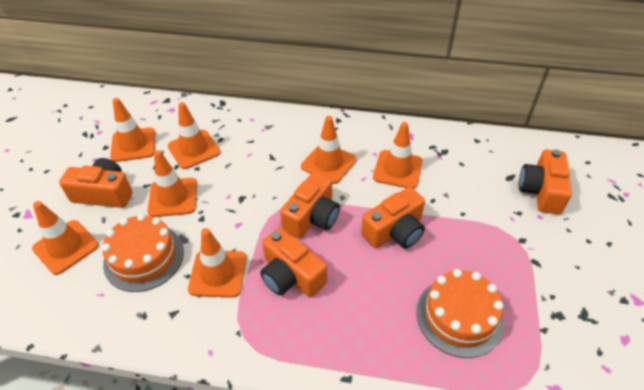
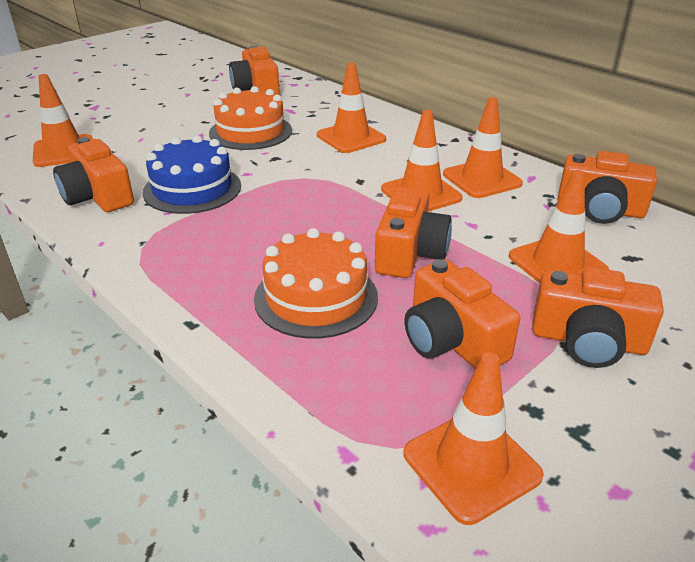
blue cake: 0 -> 1
orange camera: 5 -> 6
orange traffic cone: 7 -> 6

